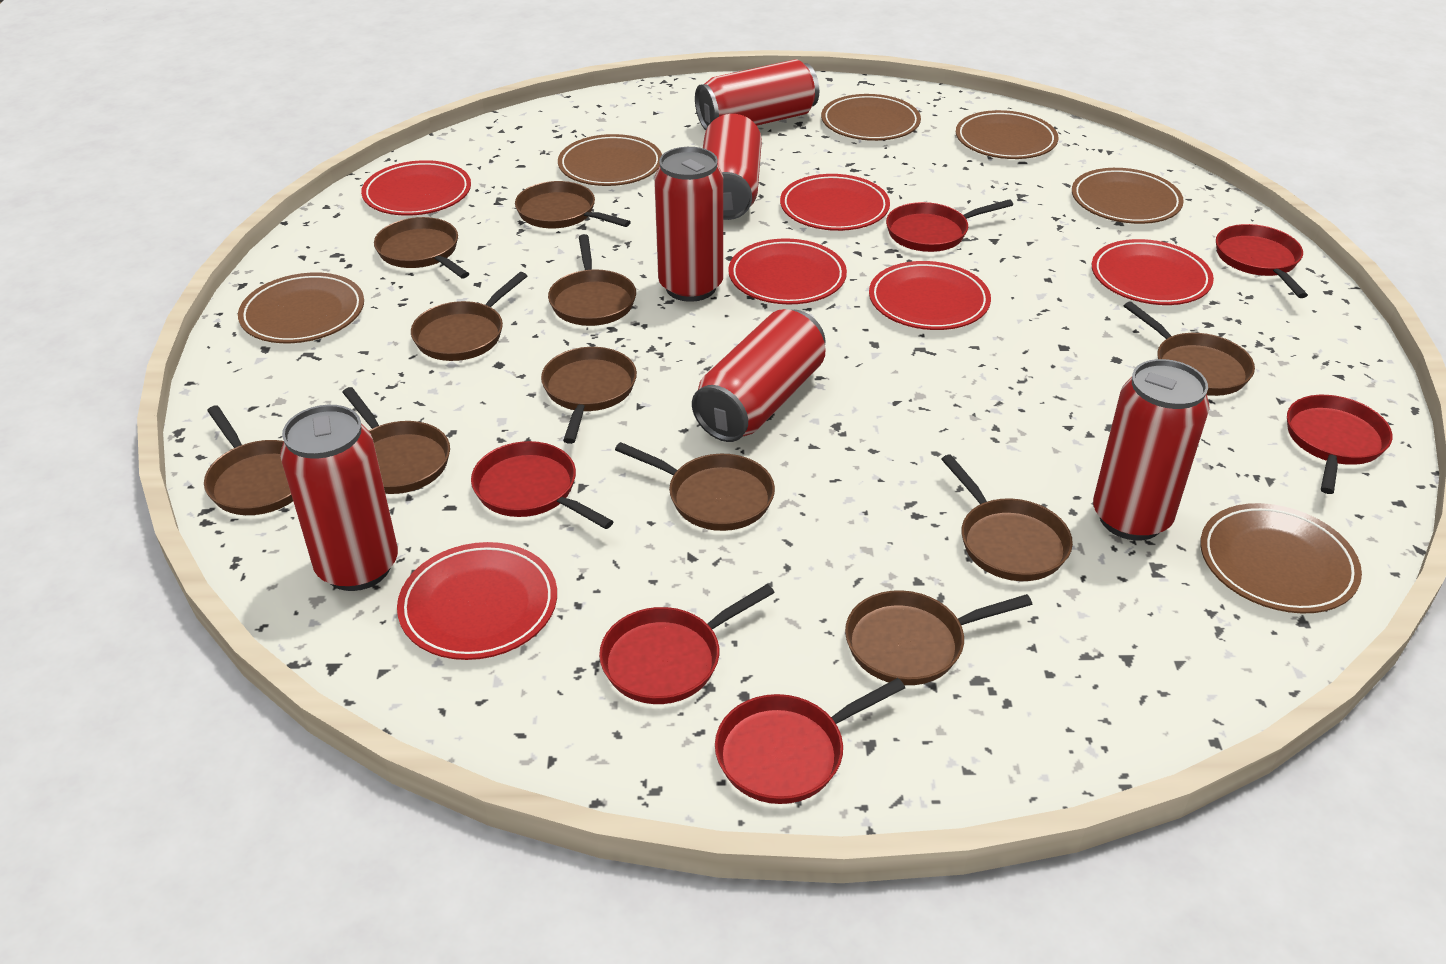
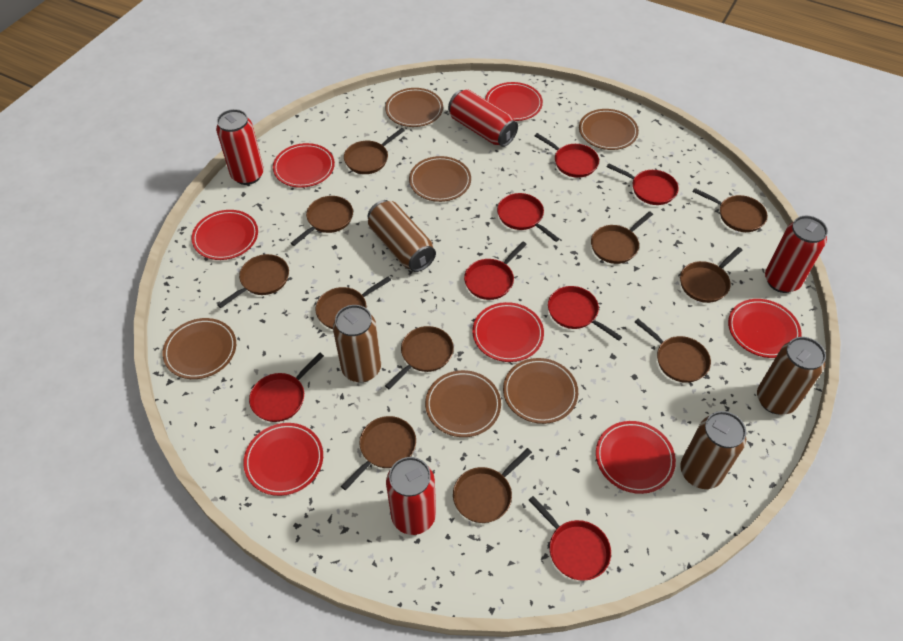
brown can: 0 -> 4
red can: 6 -> 4
red pan: 6 -> 7
red plate: 6 -> 7

